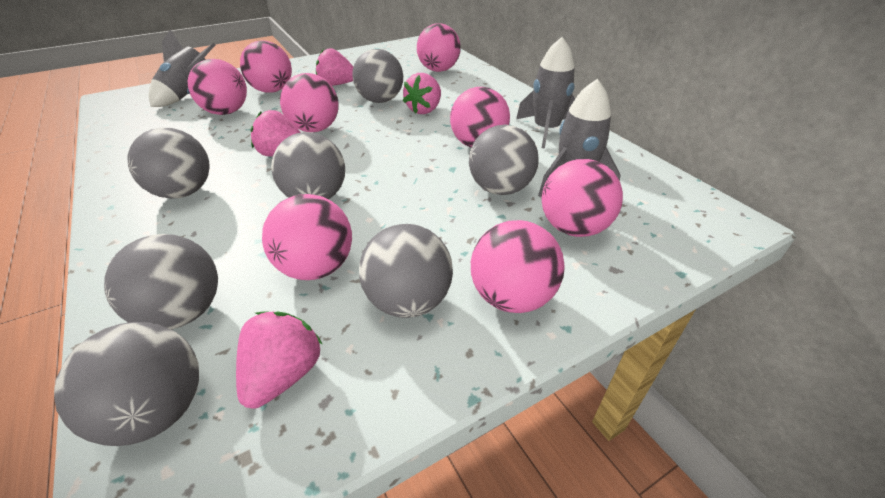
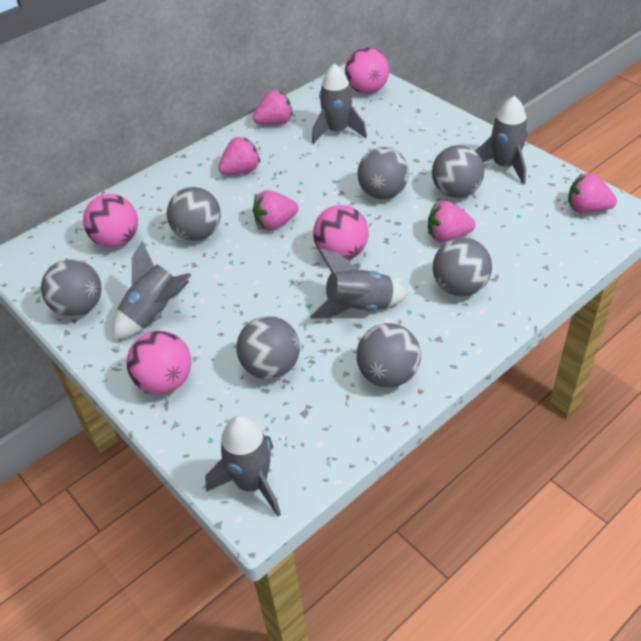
grey rocket: 3 -> 5
pink ball: 8 -> 4
pink strawberry: 4 -> 5

